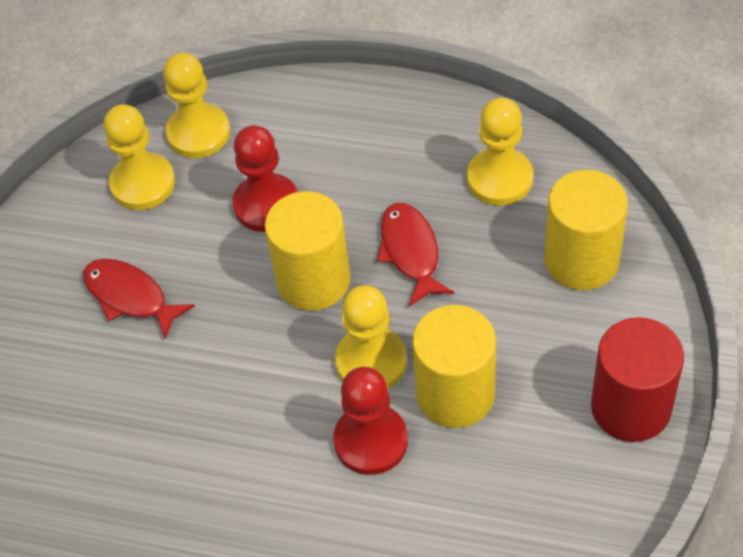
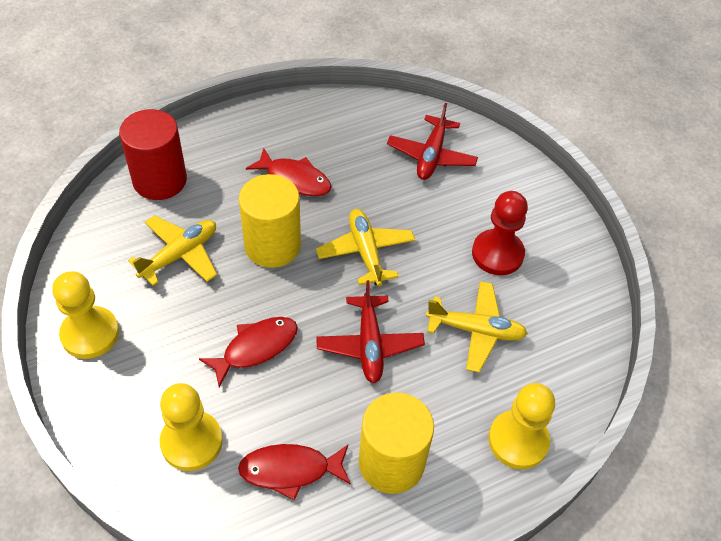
red fish: 2 -> 3
red pawn: 2 -> 1
red plane: 0 -> 2
yellow cylinder: 3 -> 2
yellow pawn: 4 -> 3
yellow plane: 0 -> 3

